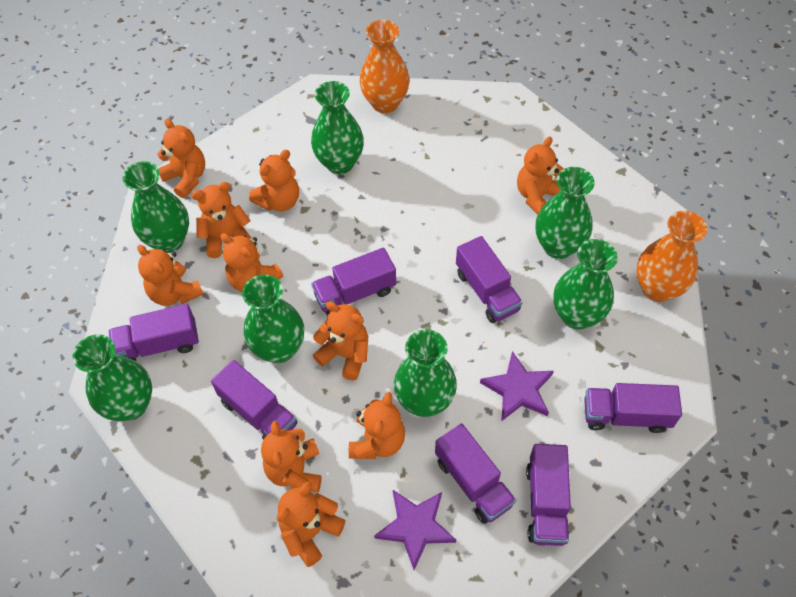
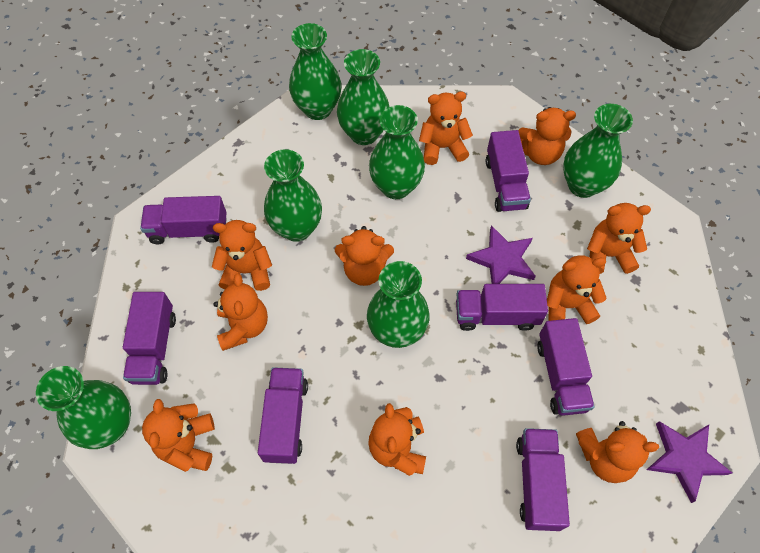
orange vase: 2 -> 0

